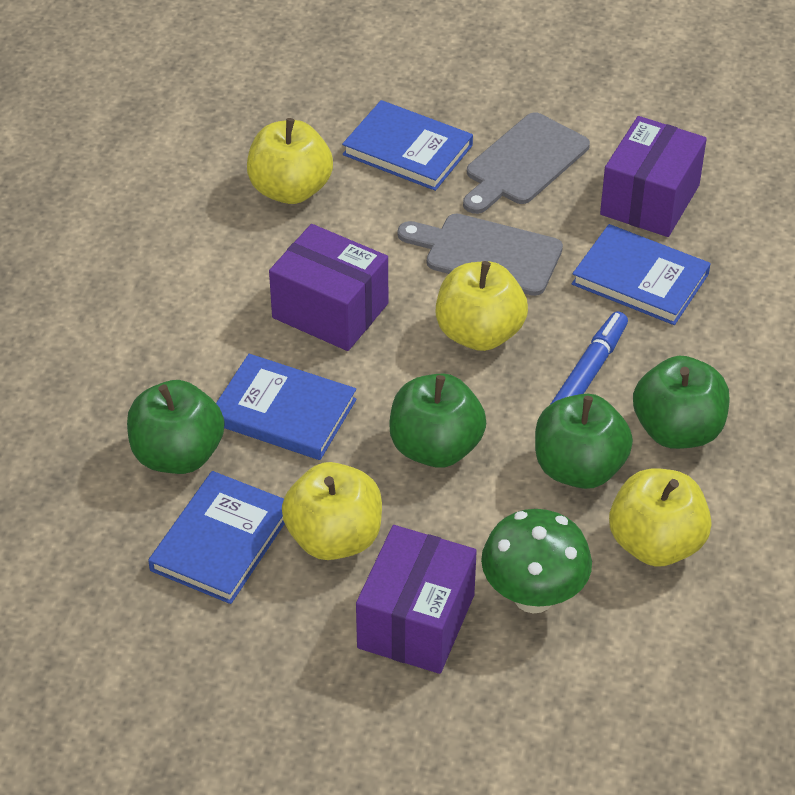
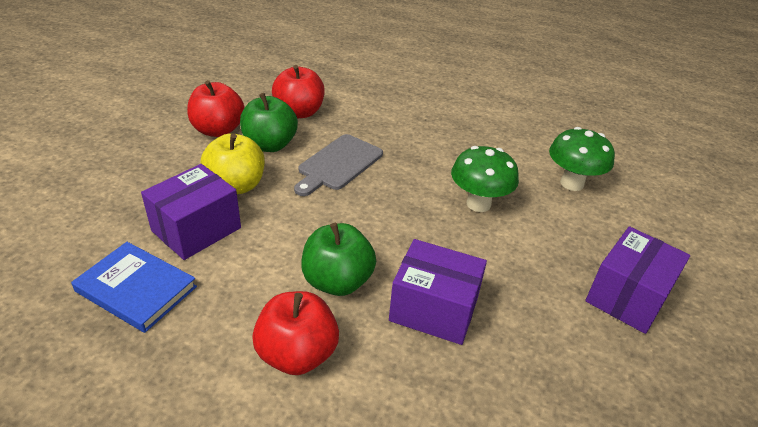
blue book: 4 -> 1
blue marker: 1 -> 0
green apple: 4 -> 2
green mushroom: 1 -> 2
grey cutting board: 2 -> 1
red apple: 0 -> 3
yellow apple: 4 -> 1

